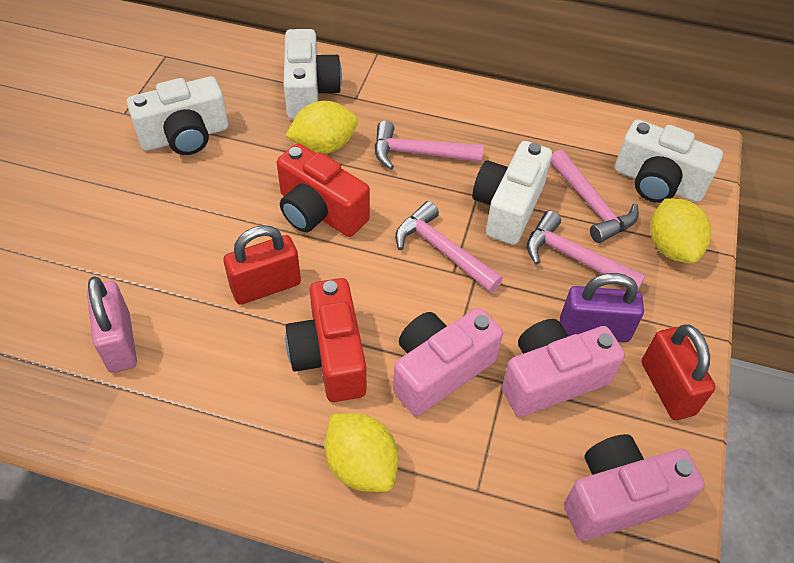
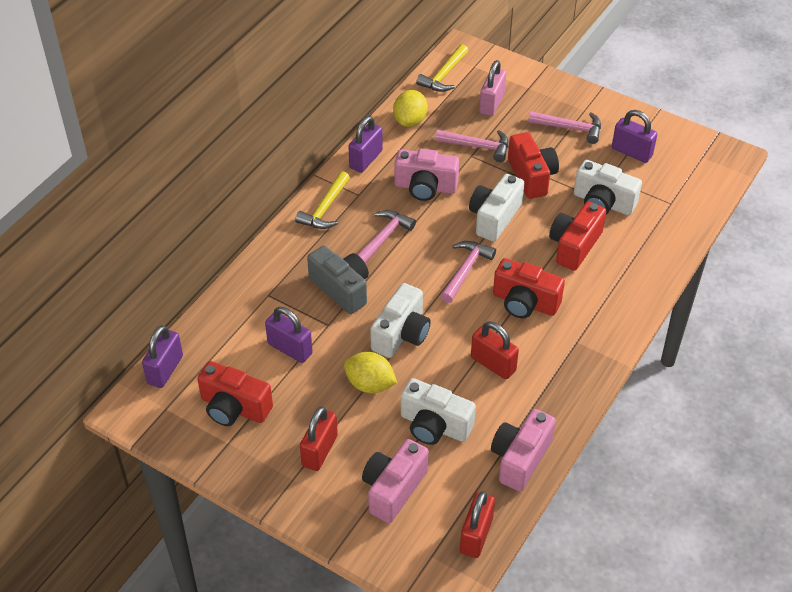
grey camera: 0 -> 1
purple padlock: 1 -> 4
red camera: 2 -> 4
red padlock: 2 -> 3
yellow hammer: 0 -> 2
yellow lemon: 3 -> 2

